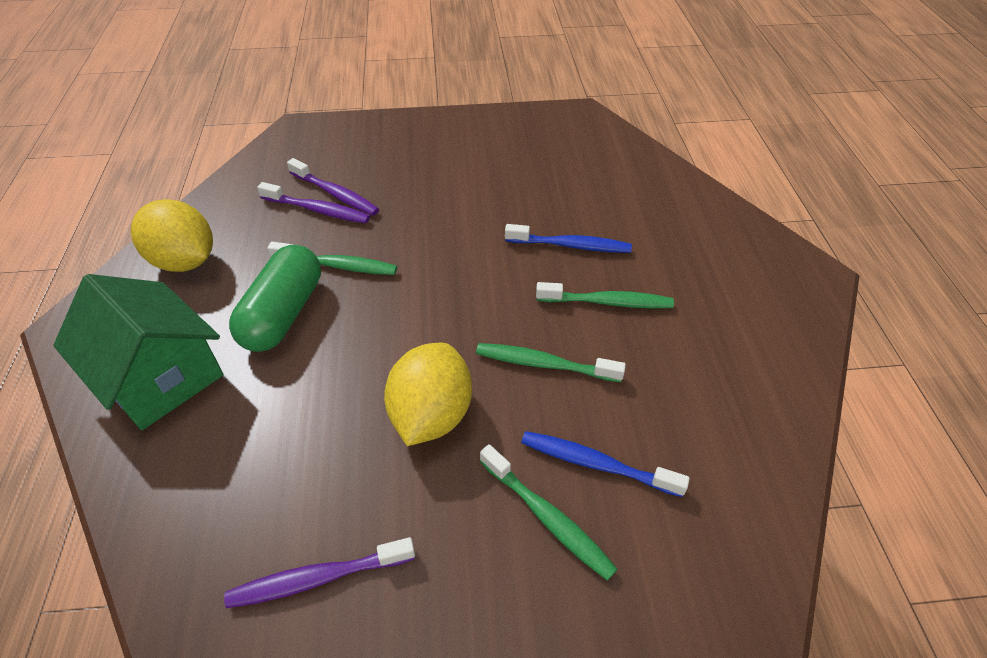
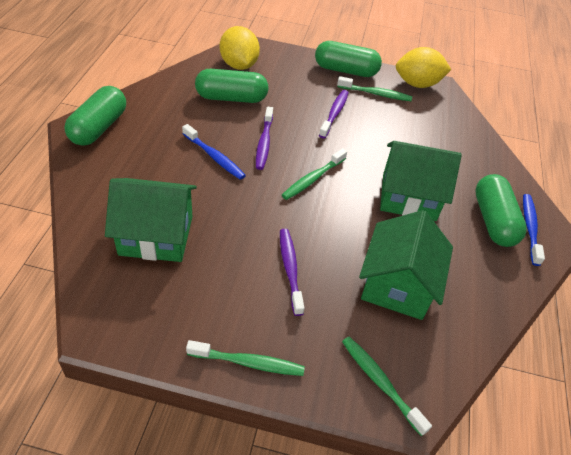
green capsule: 1 -> 4
green house: 1 -> 3

